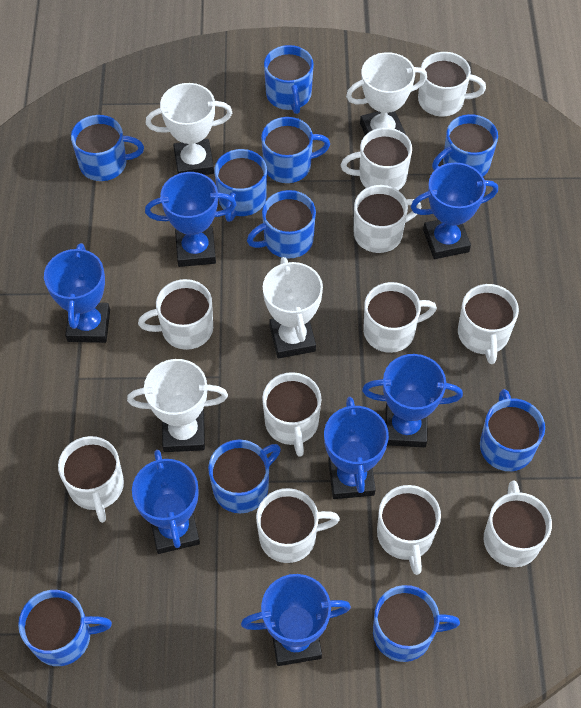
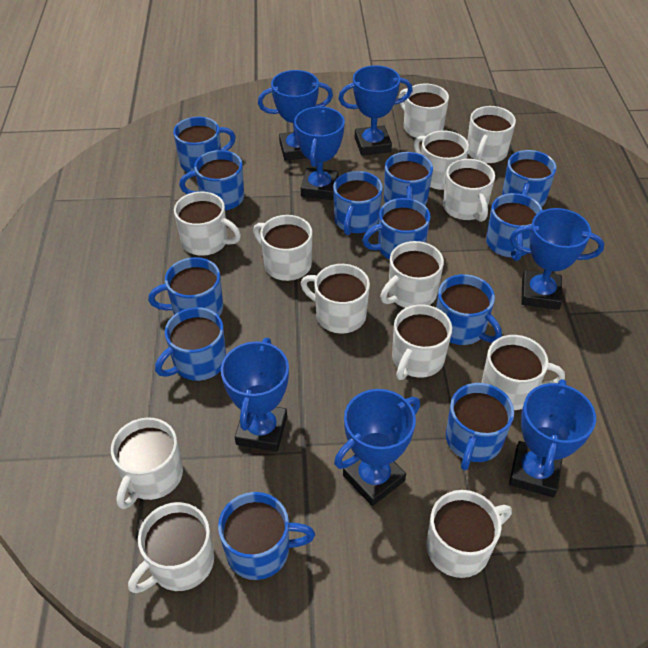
blue mug: 10 -> 12
white mug: 11 -> 13
white trophy: 4 -> 0

